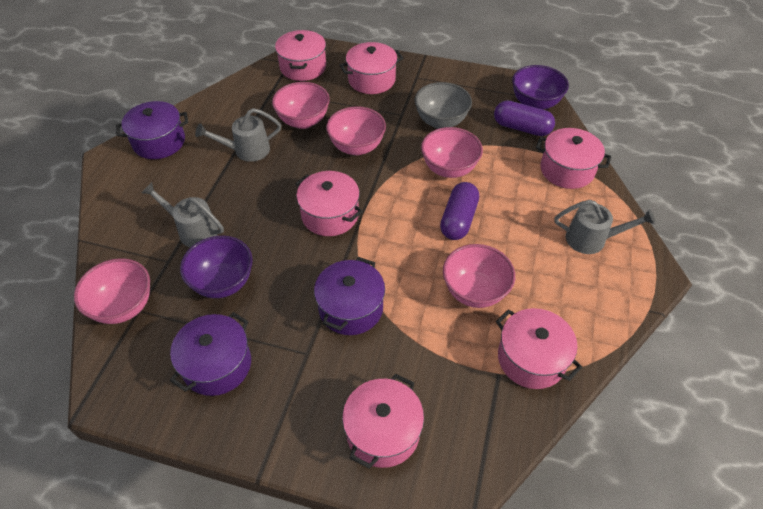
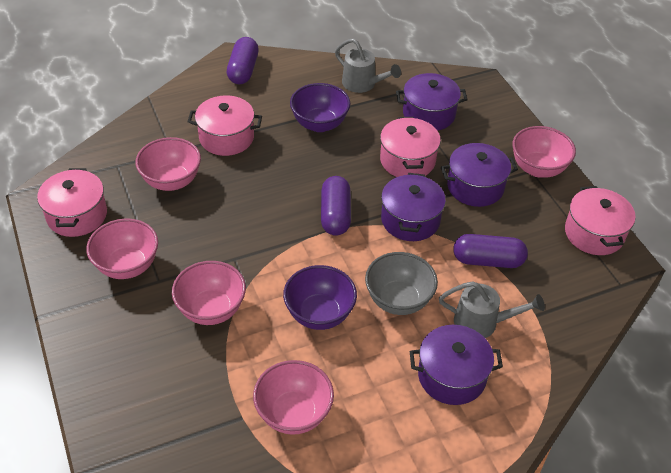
grey watering can: 3 -> 2
pink pot: 6 -> 4
purple capsule: 2 -> 3
purple pot: 3 -> 4

